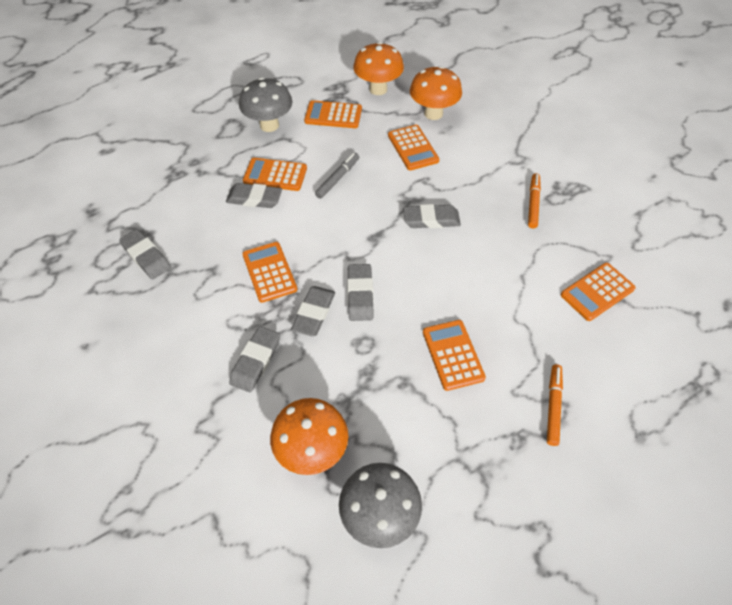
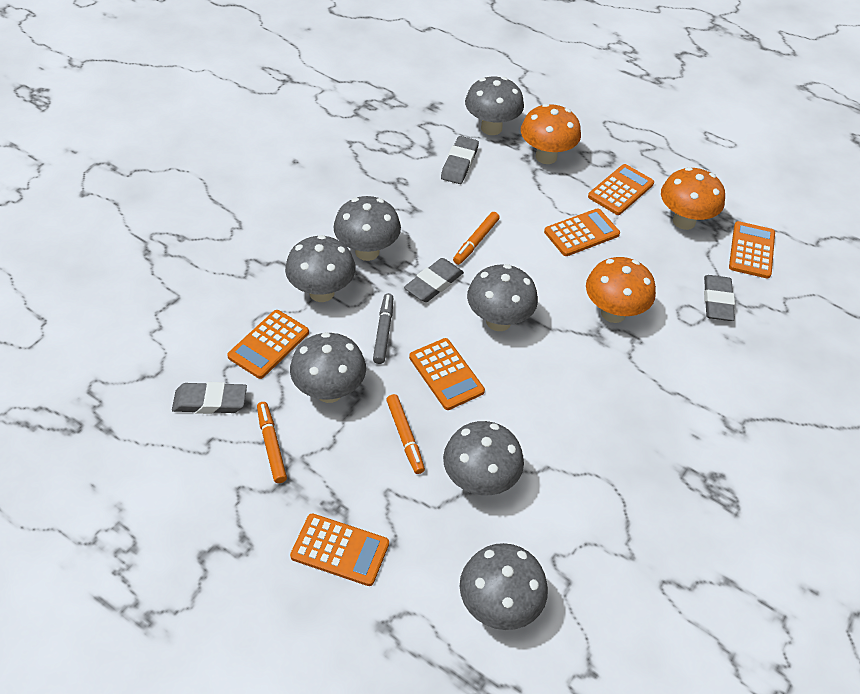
grey eraser: 6 -> 4
grey mushroom: 2 -> 7
orange marker: 2 -> 3

